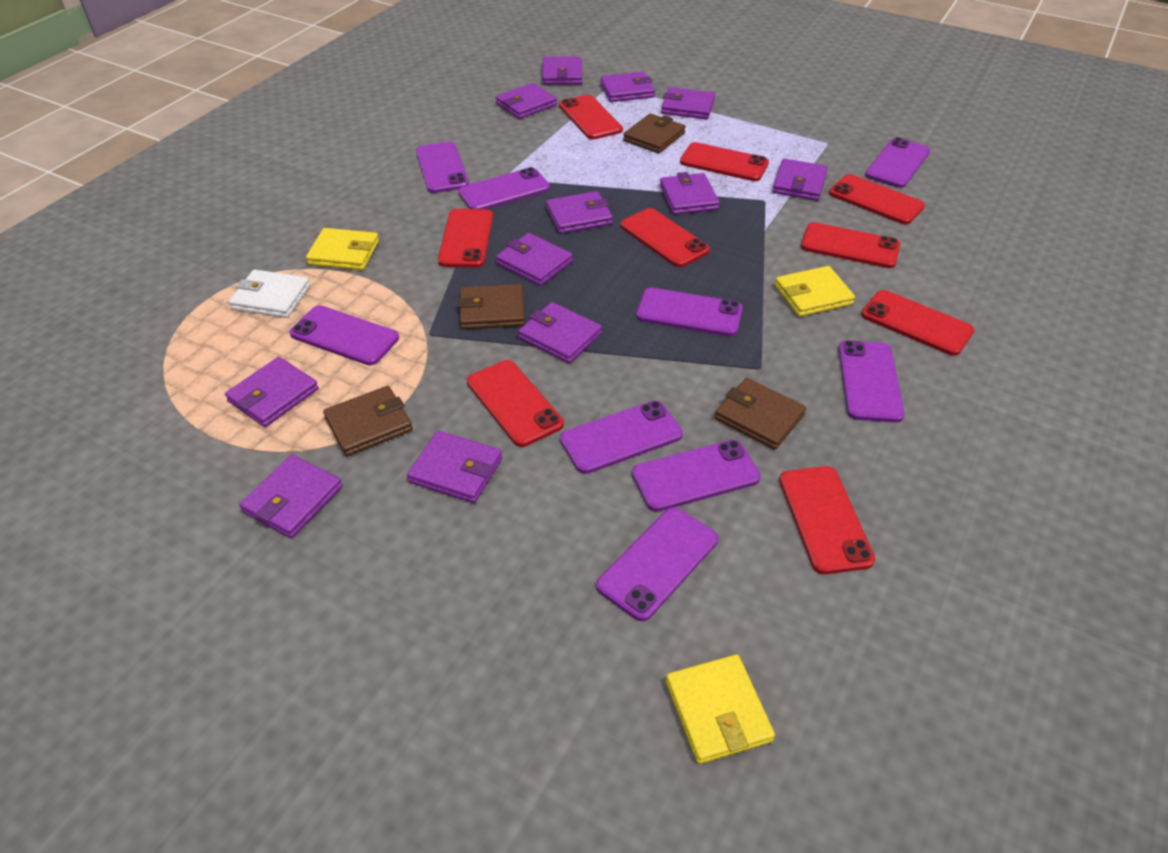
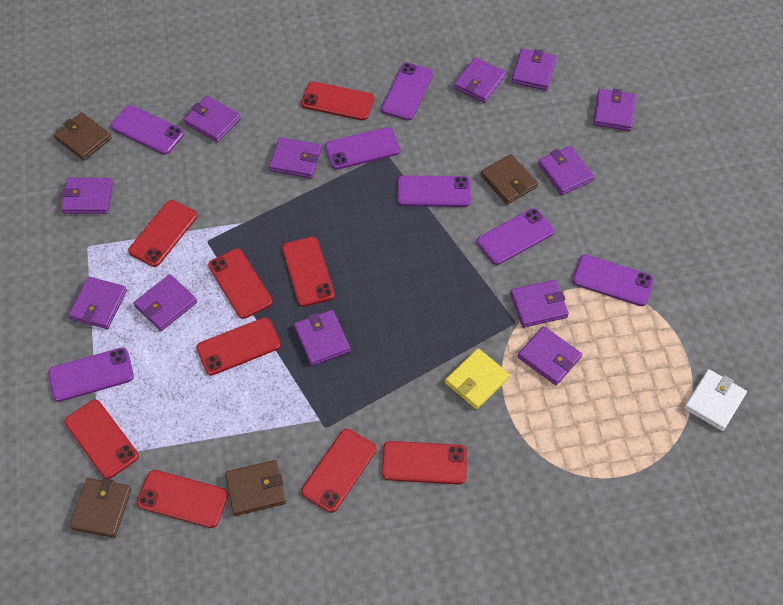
purple phone: 9 -> 7
yellow wallet: 3 -> 1

